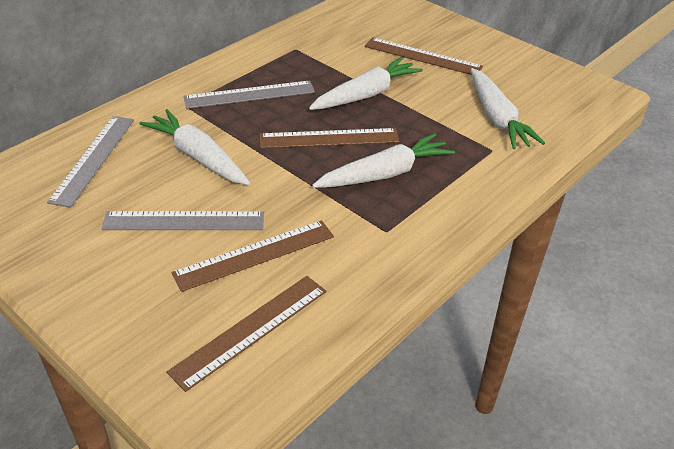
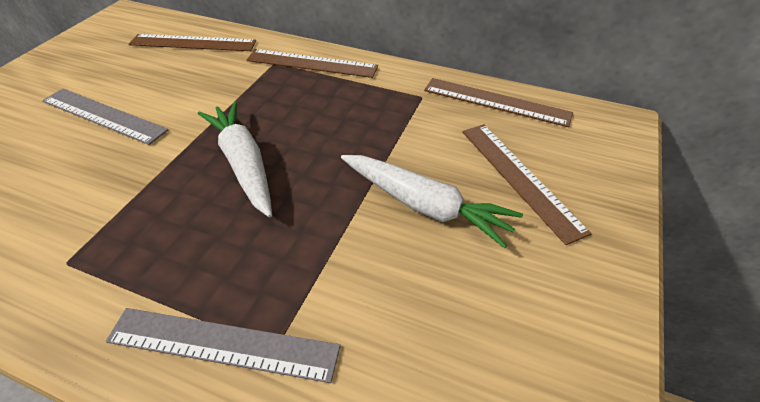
grey ruler: 3 -> 2
white carrot: 4 -> 2

